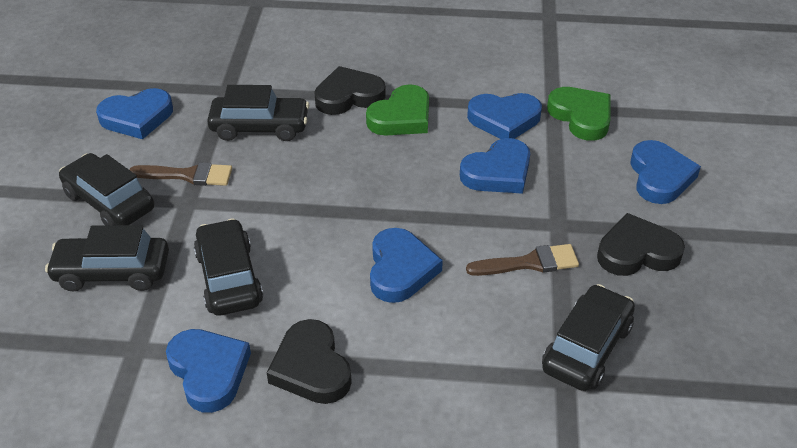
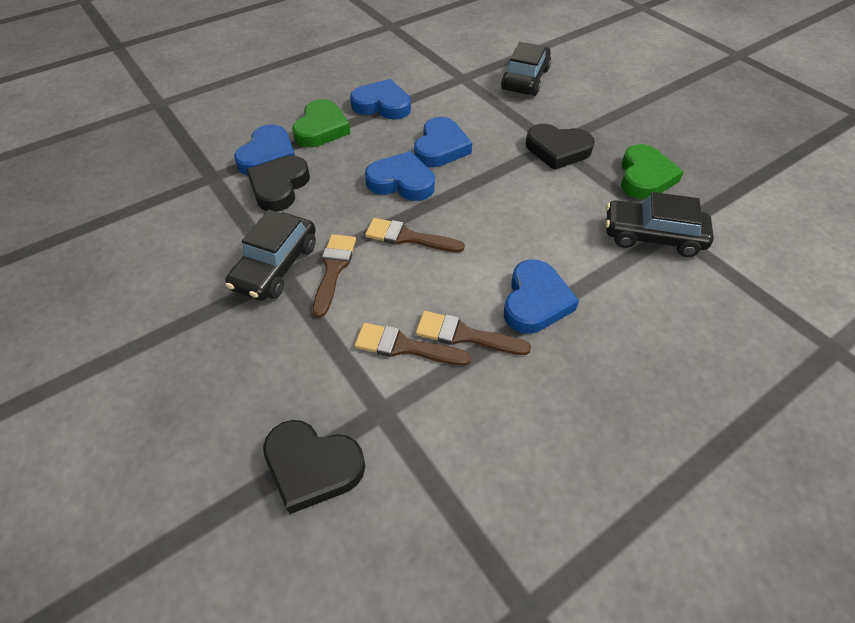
black car: 5 -> 3
blue heart: 6 -> 5
brown brush: 2 -> 4

